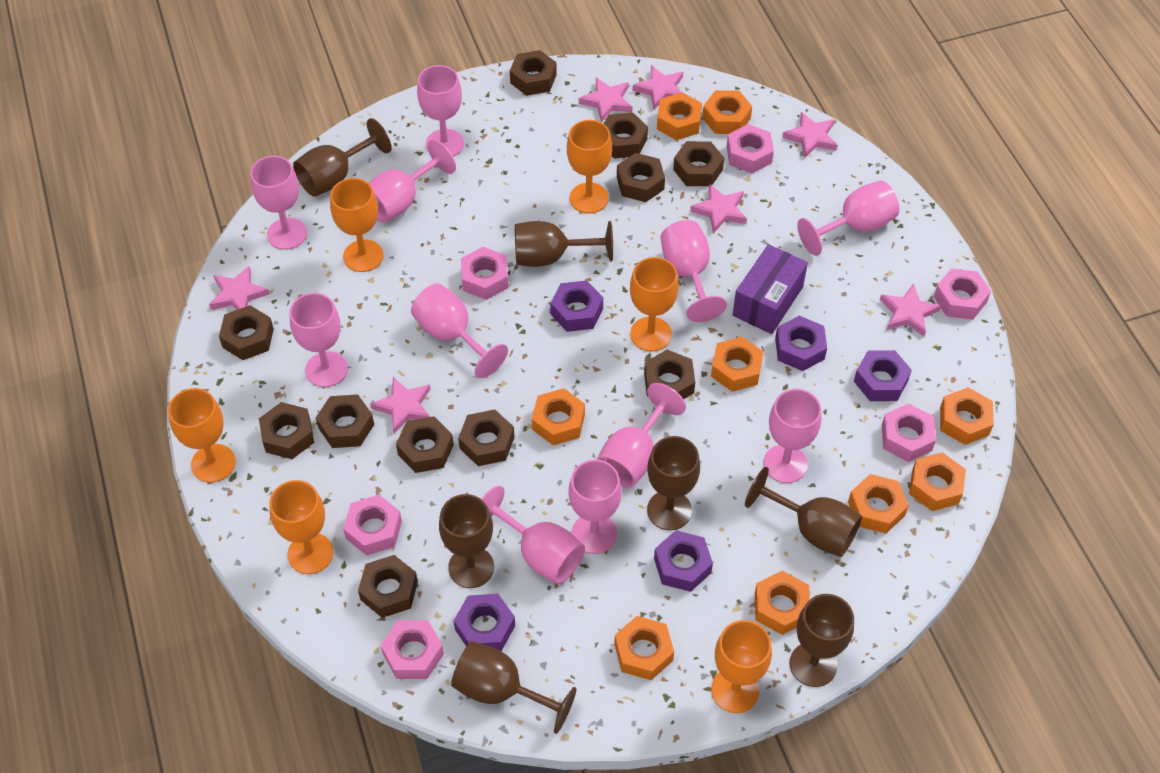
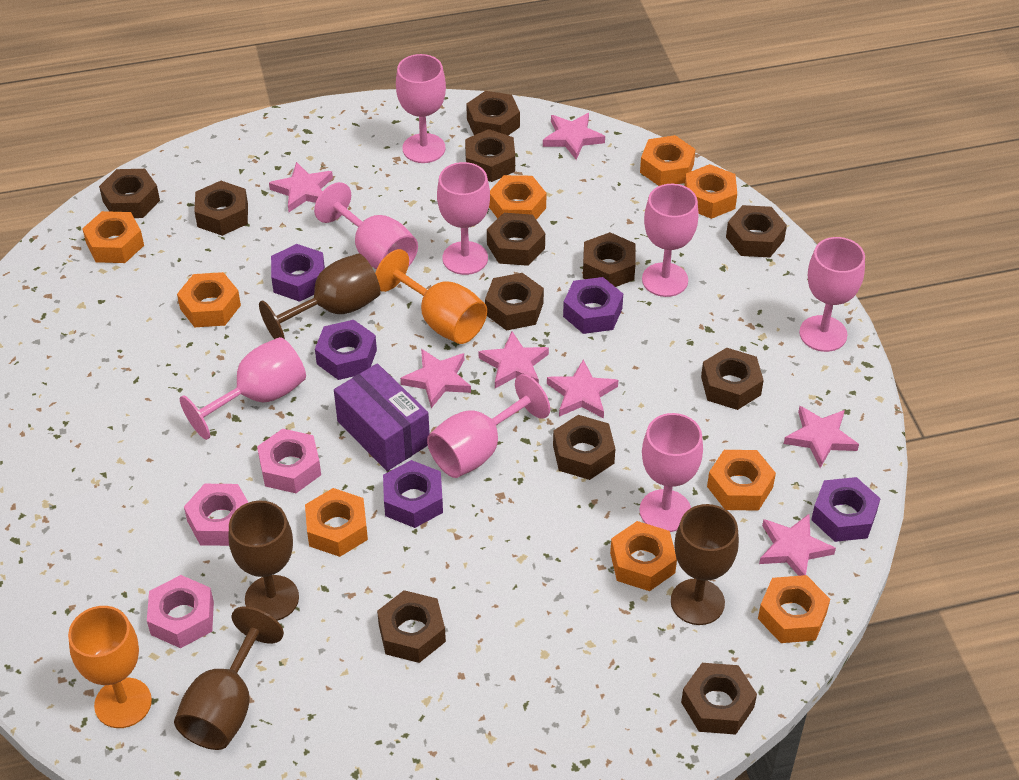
brown goblet: 7 -> 4
brown nut: 11 -> 12
orange goblet: 6 -> 2
pink goblet: 11 -> 8
pink nut: 6 -> 3

